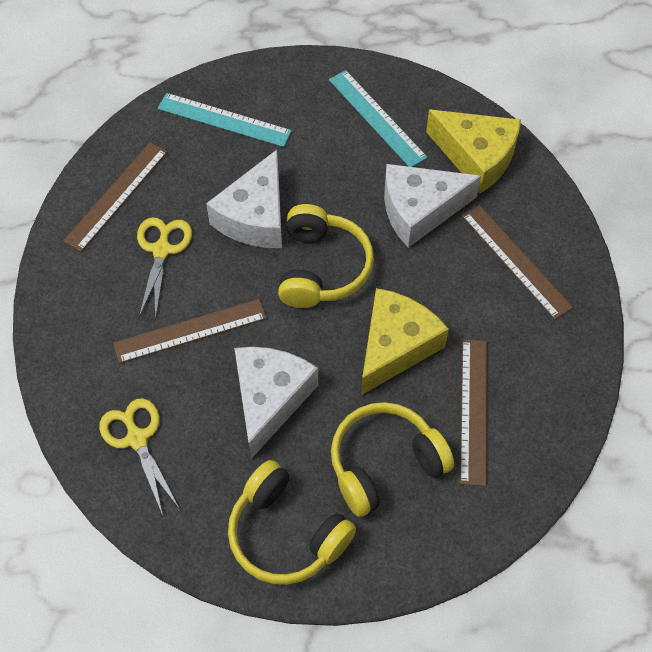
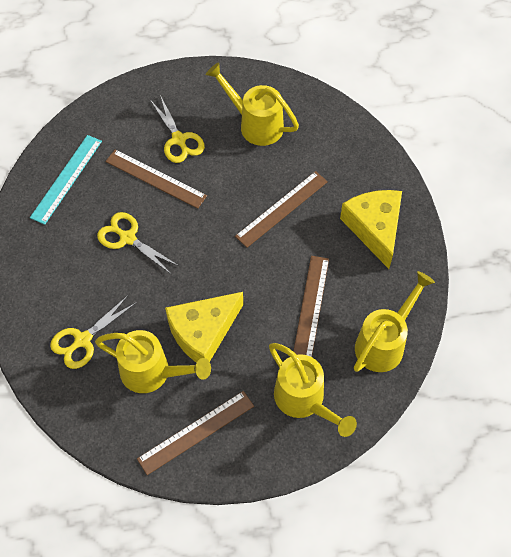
turquoise ruler: 2 -> 1
white cheese: 3 -> 0
yellow headphones: 3 -> 0
yellow scissors: 2 -> 3
yellow watering can: 0 -> 4

